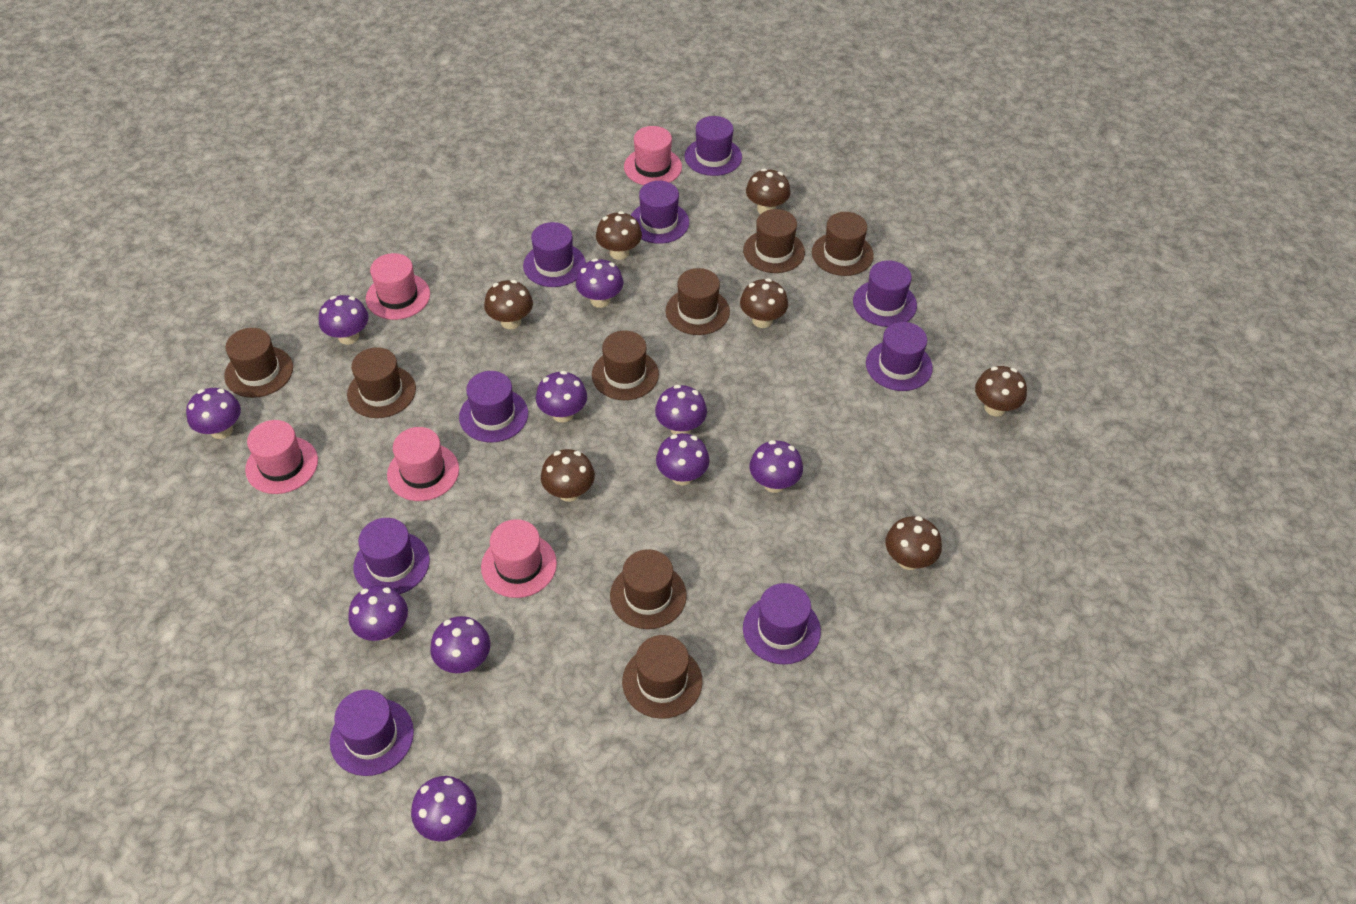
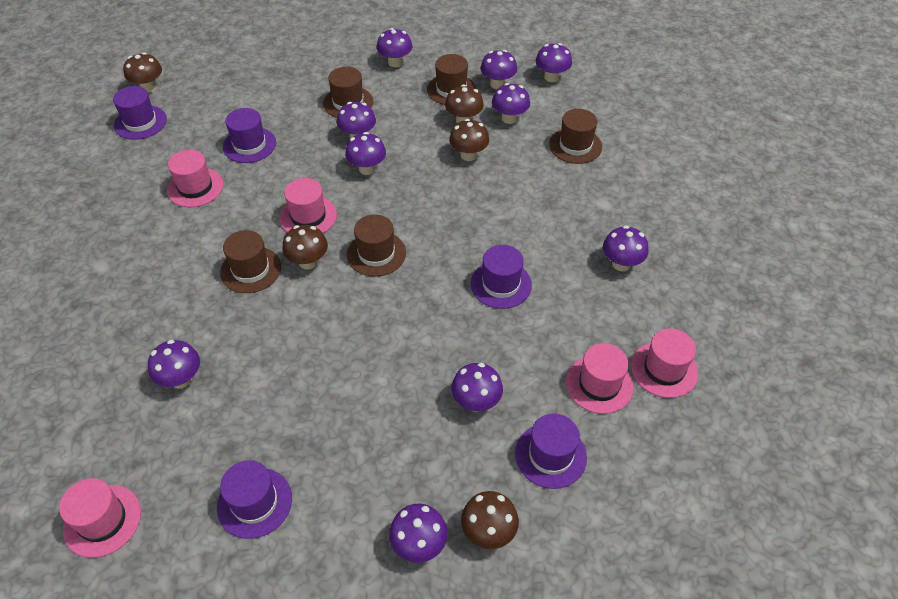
brown hat: 8 -> 5
brown mushroom: 7 -> 5
purple hat: 9 -> 5

